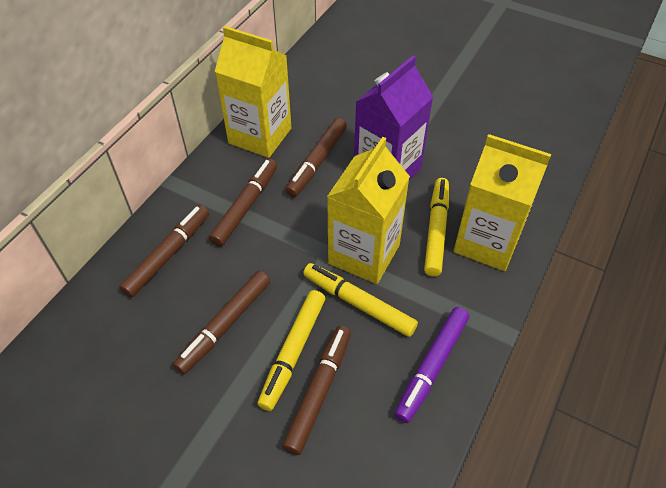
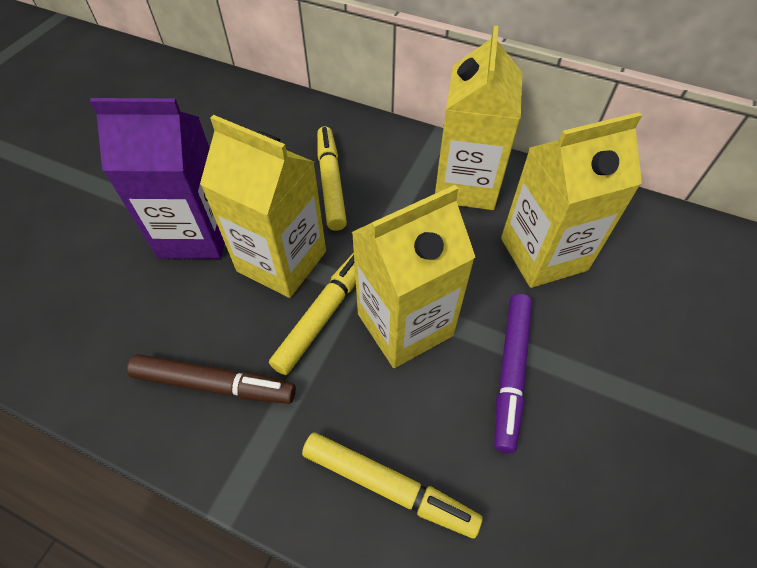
brown marker: 5 -> 1
yellow carton: 3 -> 4

